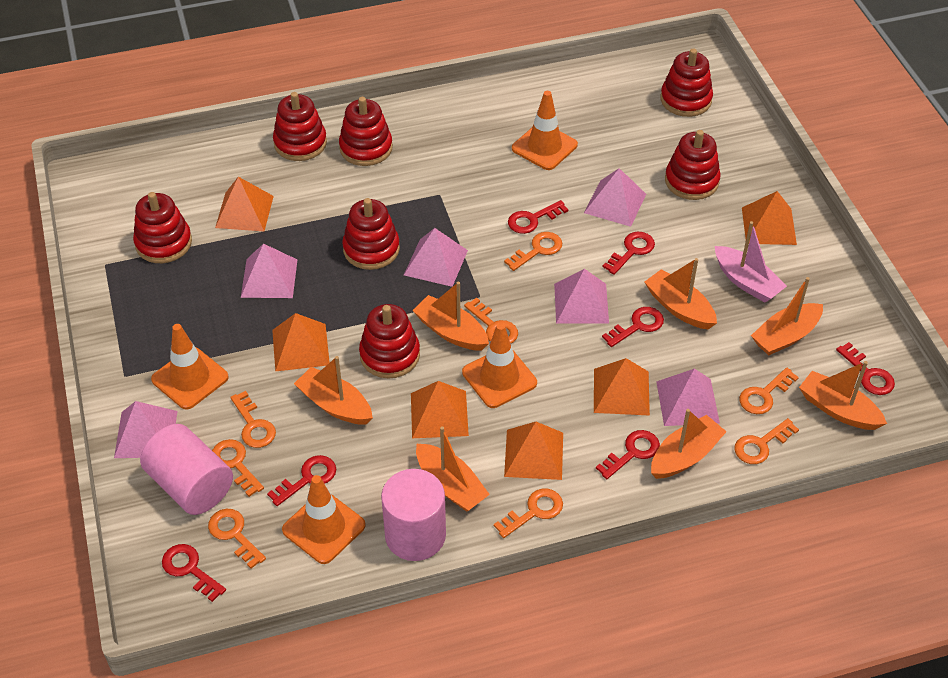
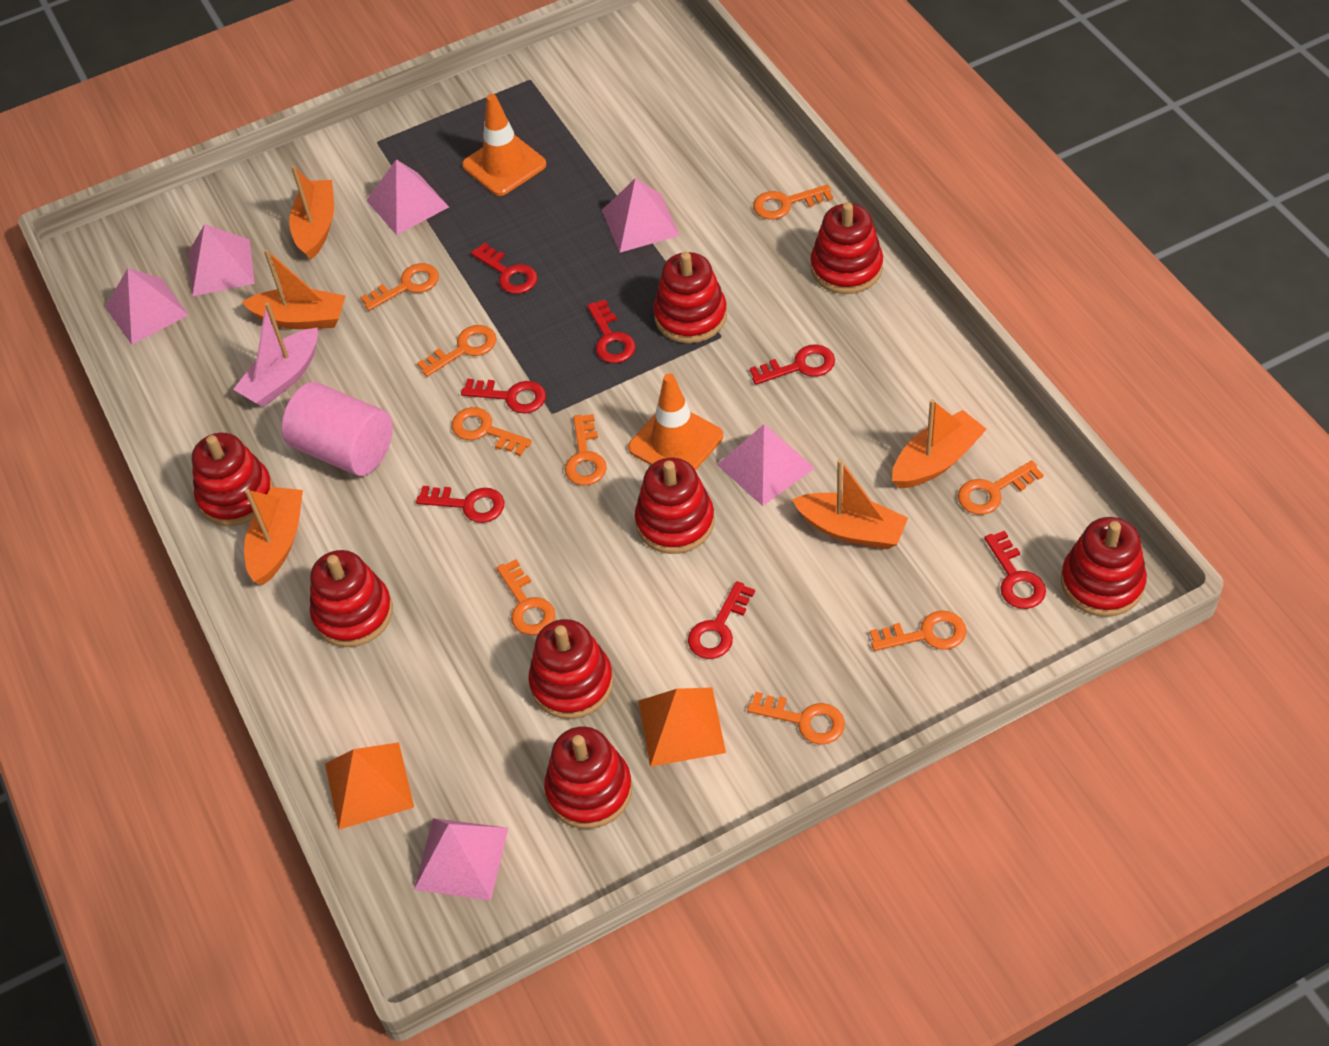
orange boat: 7 -> 5
orange key: 8 -> 9
orange pyramid: 6 -> 2
orange traffic cone: 4 -> 2
pink cylinder: 2 -> 1
red stacking toy: 7 -> 8

